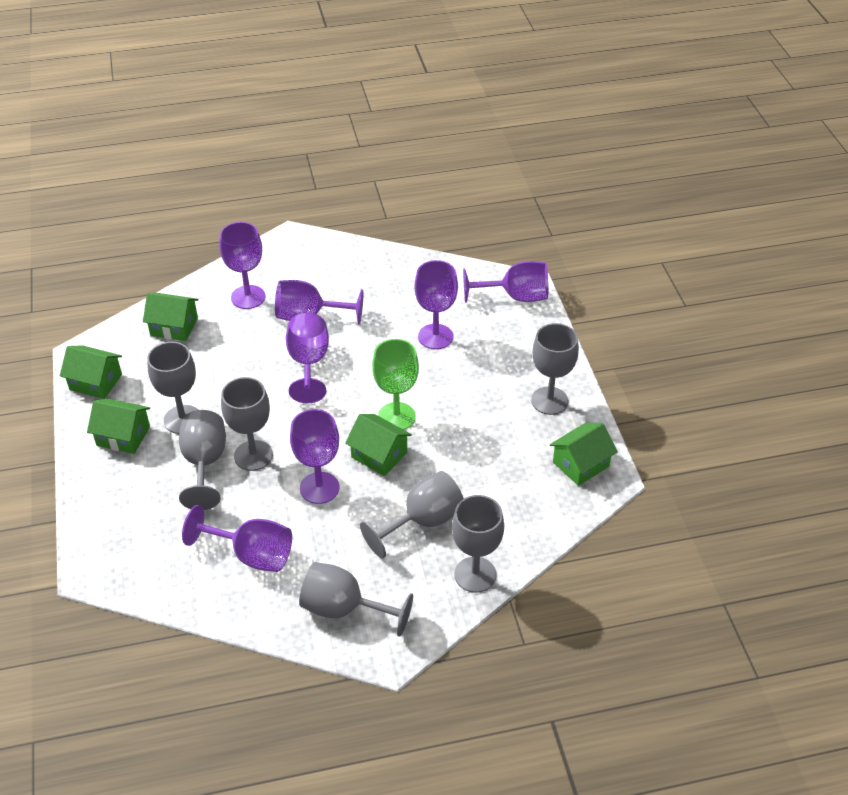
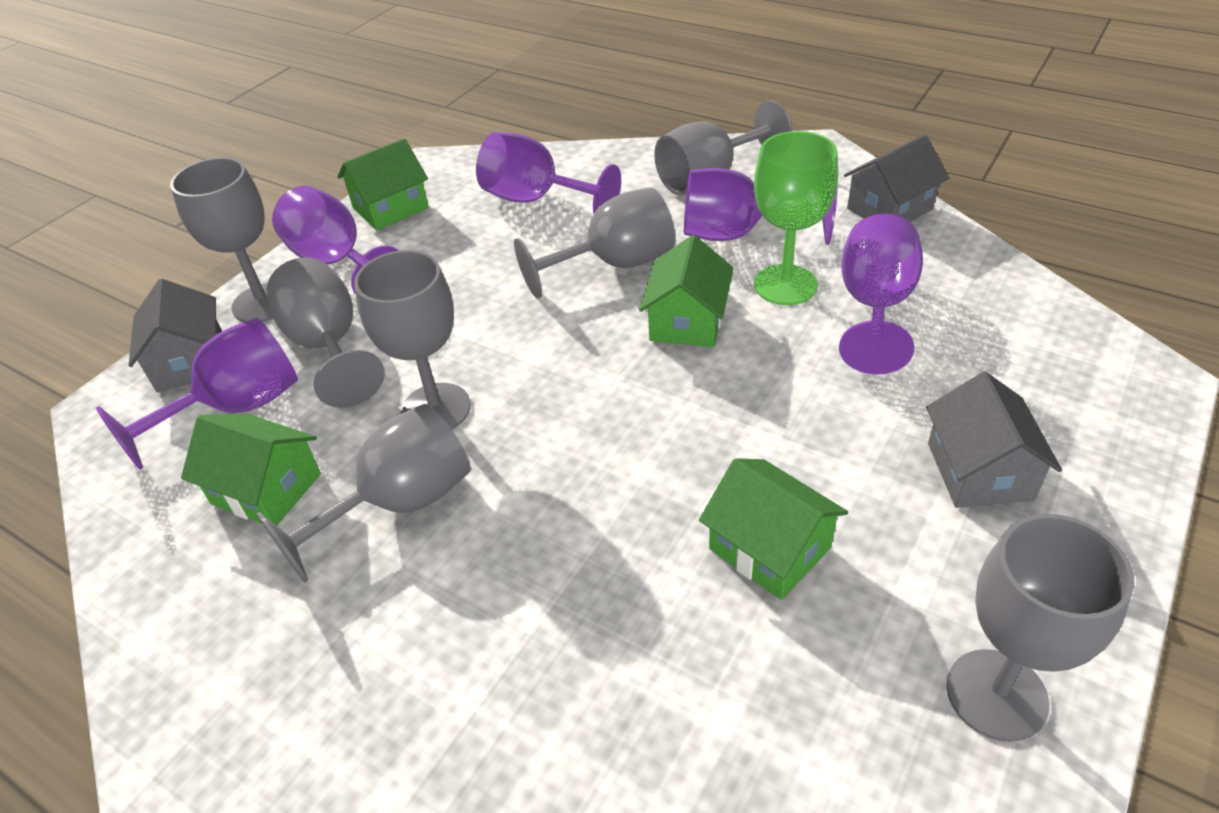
green house: 5 -> 4
grey house: 0 -> 3
purple goblet: 7 -> 5

